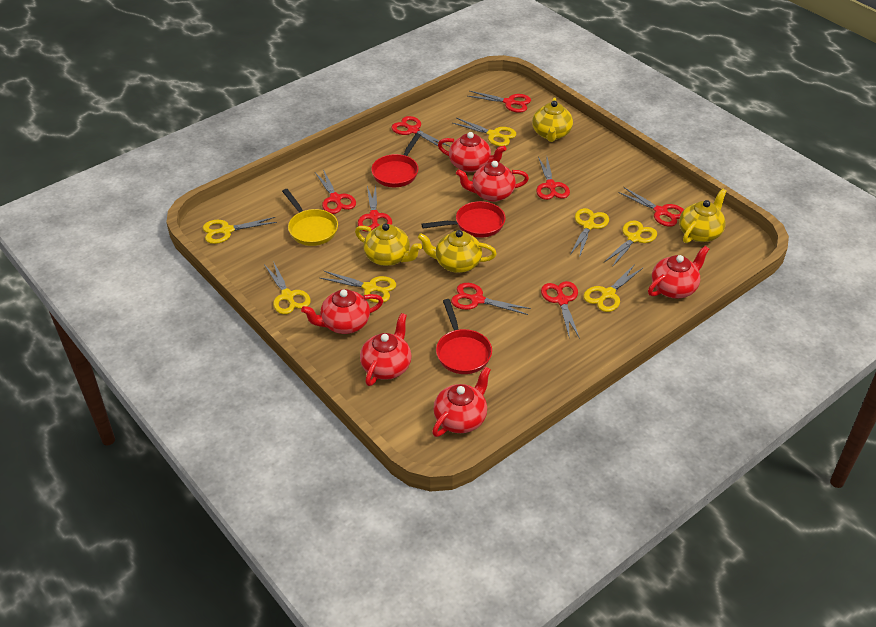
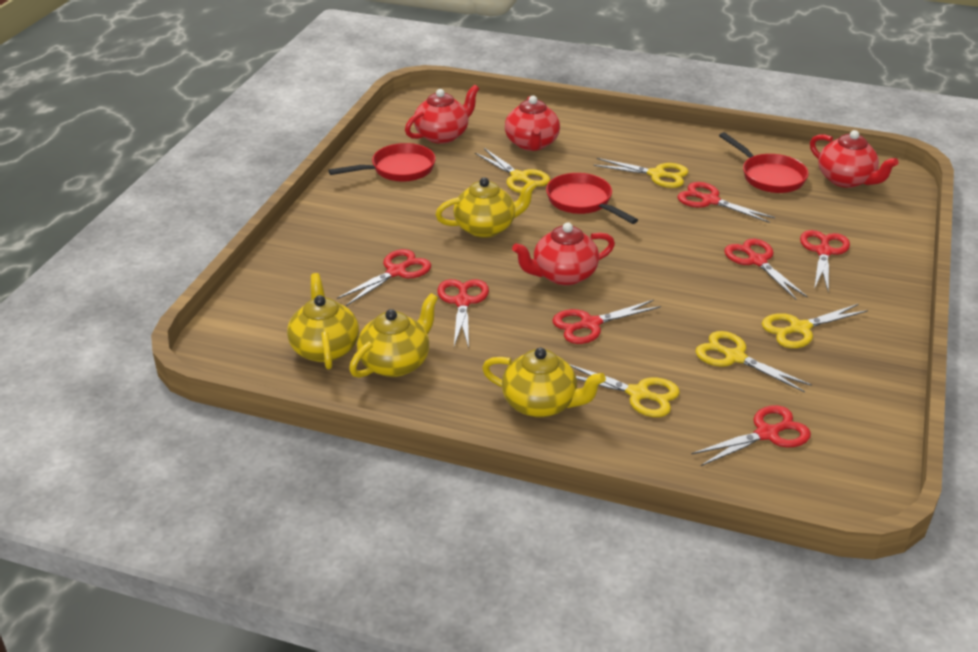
red scissors: 8 -> 7
red teapot: 6 -> 4
yellow pan: 1 -> 0
yellow scissors: 7 -> 5

